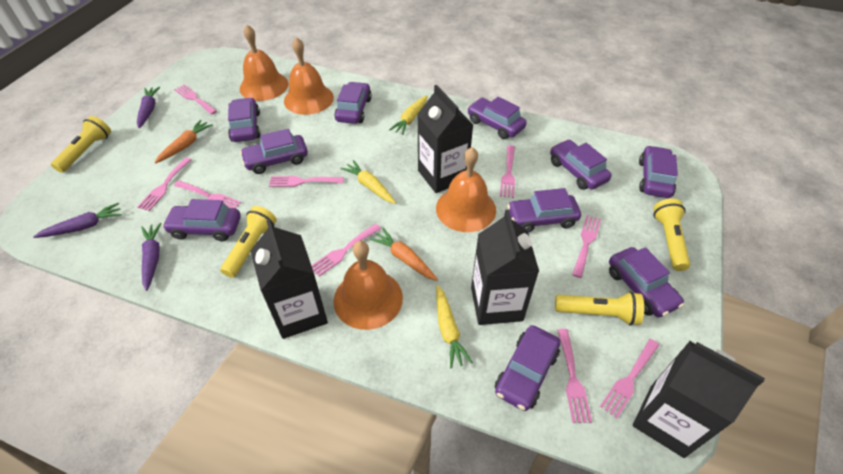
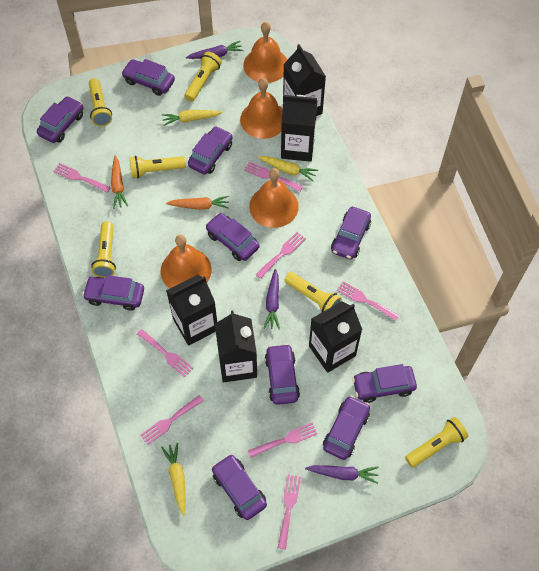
black carton: 4 -> 5
pink fork: 9 -> 8
yellow flashlight: 4 -> 6

